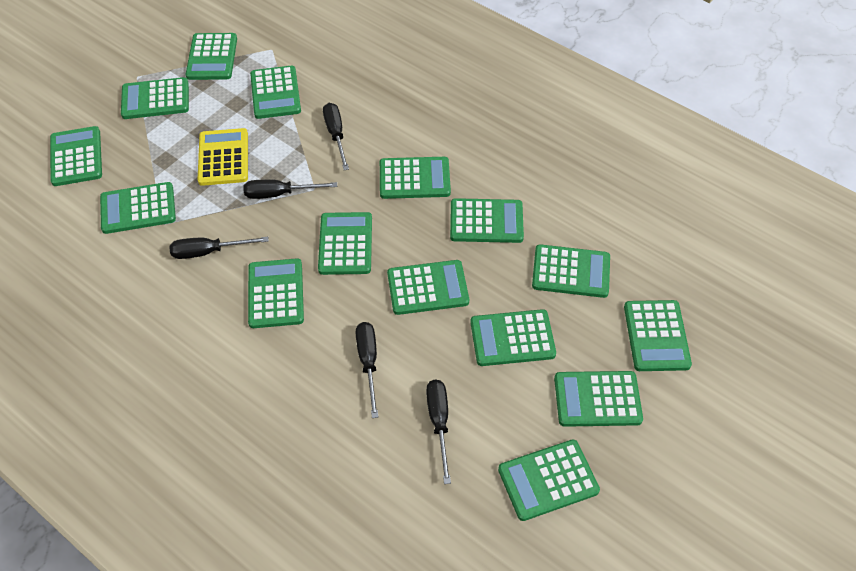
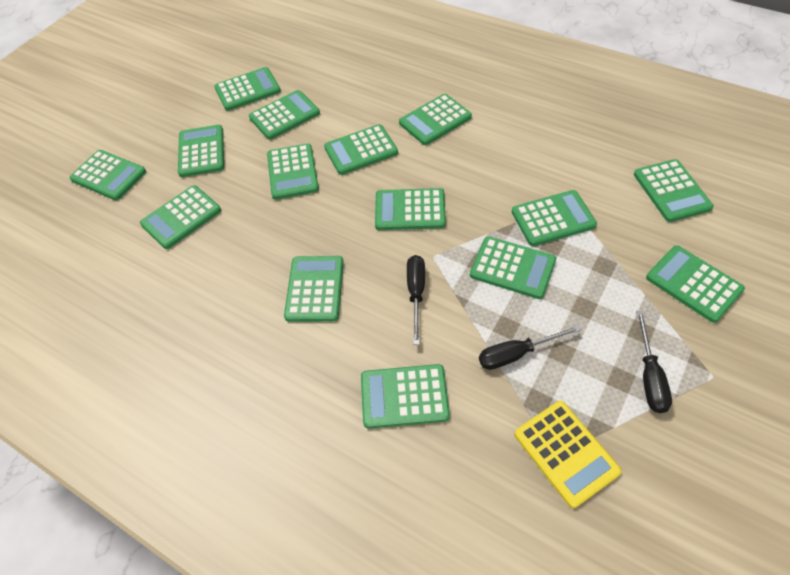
black screwdriver: 5 -> 3

